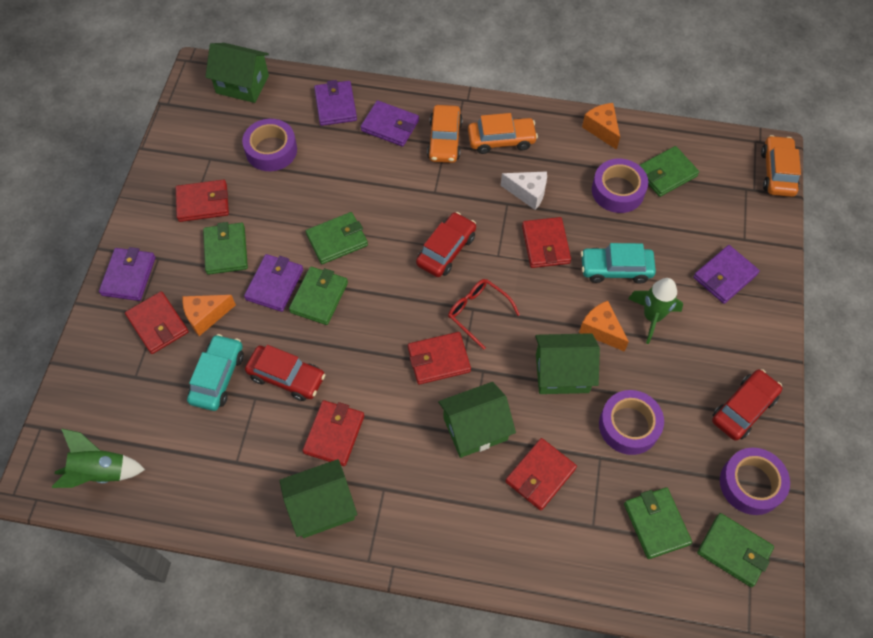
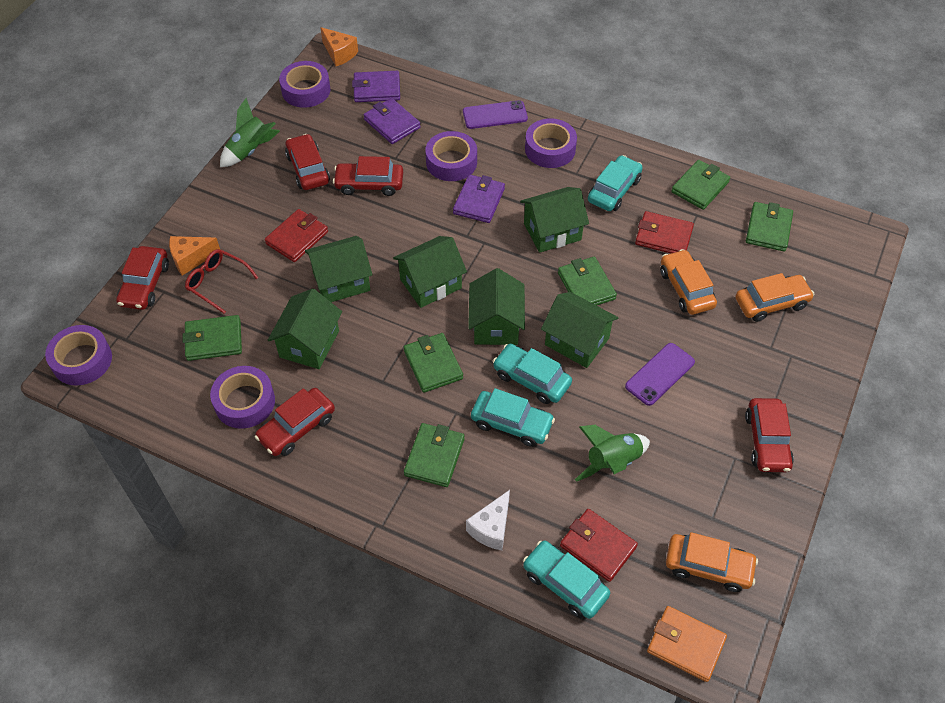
green house: 4 -> 6
orange cheese: 3 -> 2
orange wallet: 0 -> 1
purple phone: 0 -> 2
purple tape: 4 -> 5
purple wallet: 5 -> 3
red car: 3 -> 5
red wallet: 6 -> 3
turquoise car: 2 -> 4

